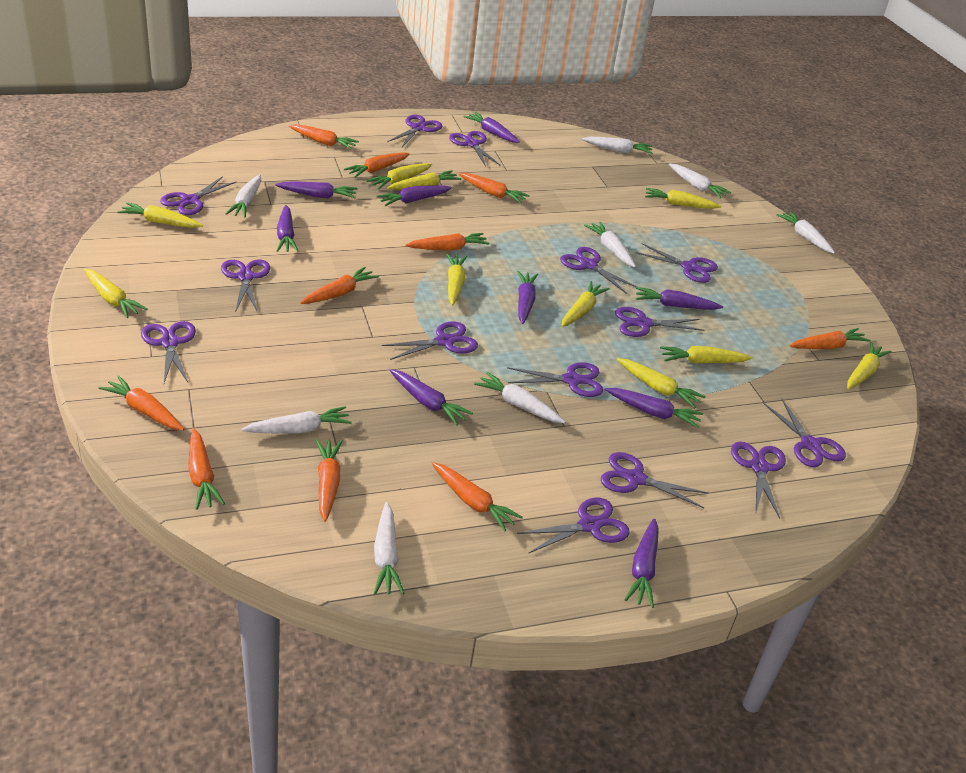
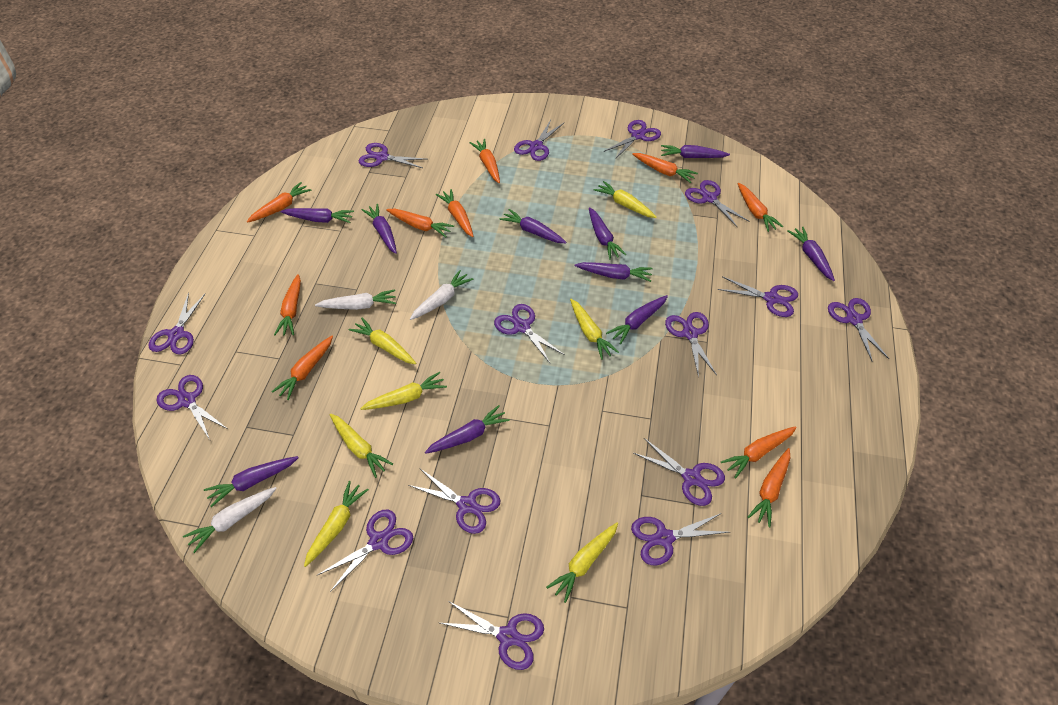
purple carrot: 9 -> 10
purple scissors: 14 -> 15
white carrot: 8 -> 3
yellow carrot: 10 -> 7

